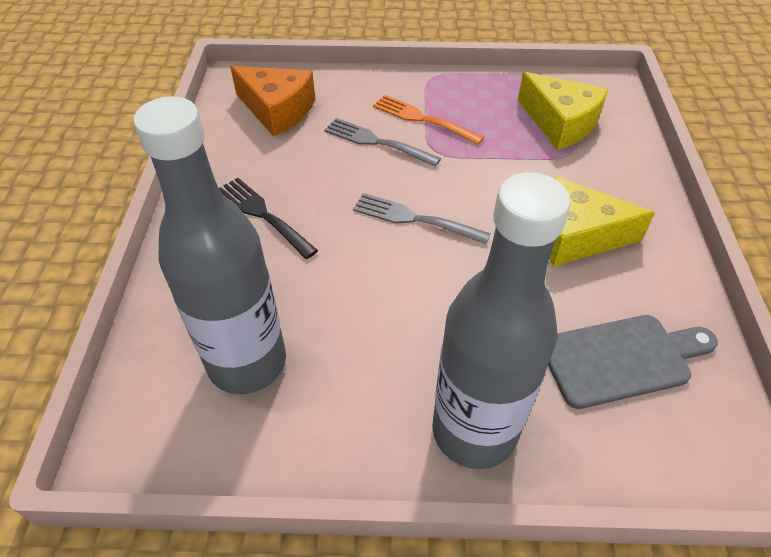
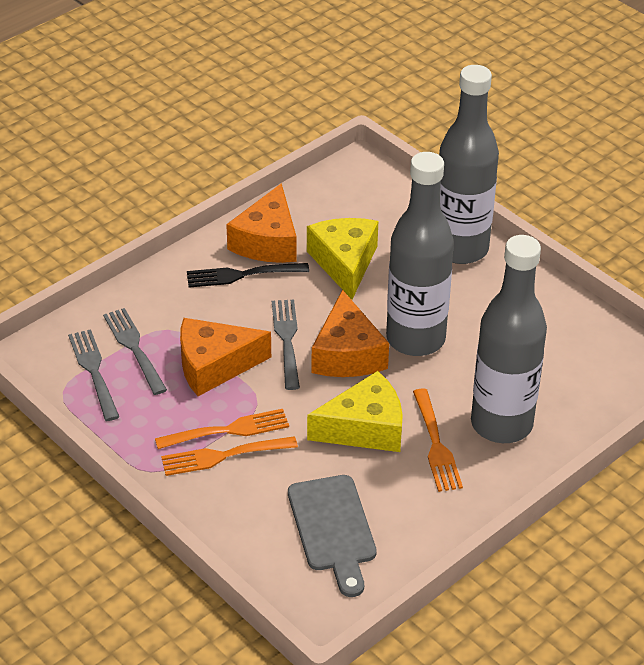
grey bottle: 2 -> 3
grey fork: 2 -> 3
orange cheese: 1 -> 3
orange fork: 1 -> 3

